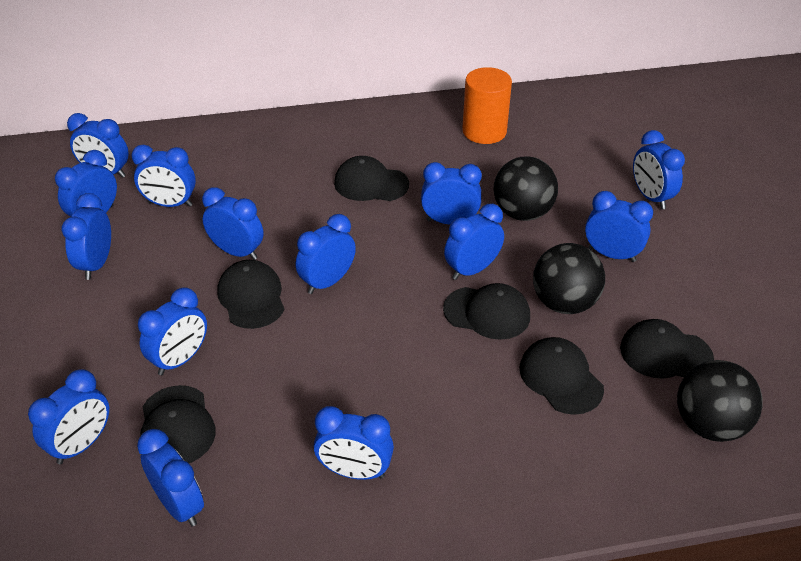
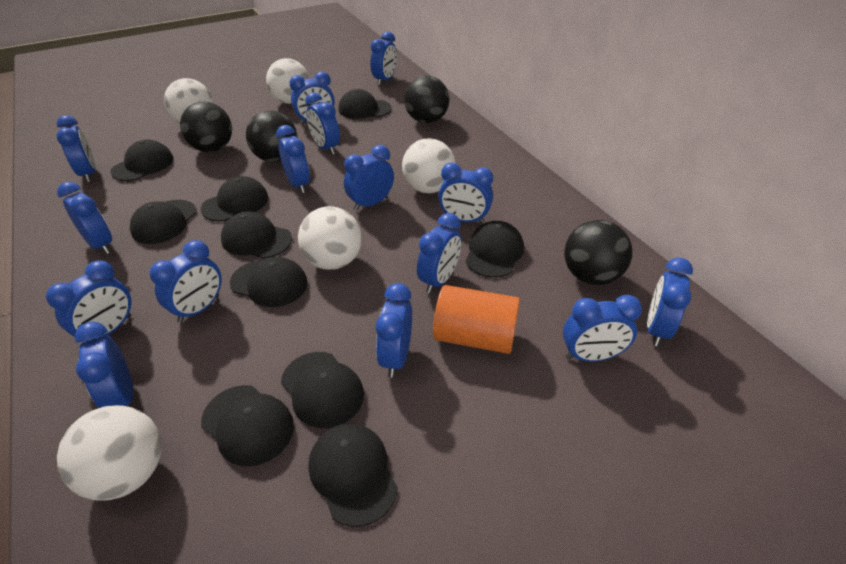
black ball: 3 -> 4
black cap: 6 -> 10
blue clock: 14 -> 15
white ball: 0 -> 5

